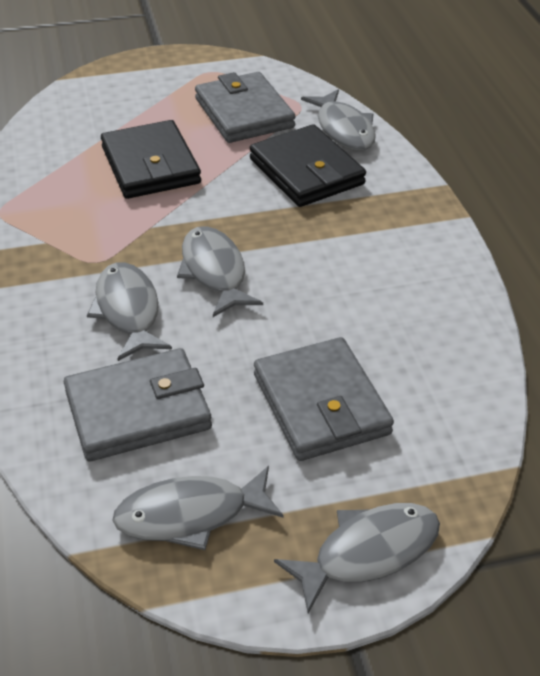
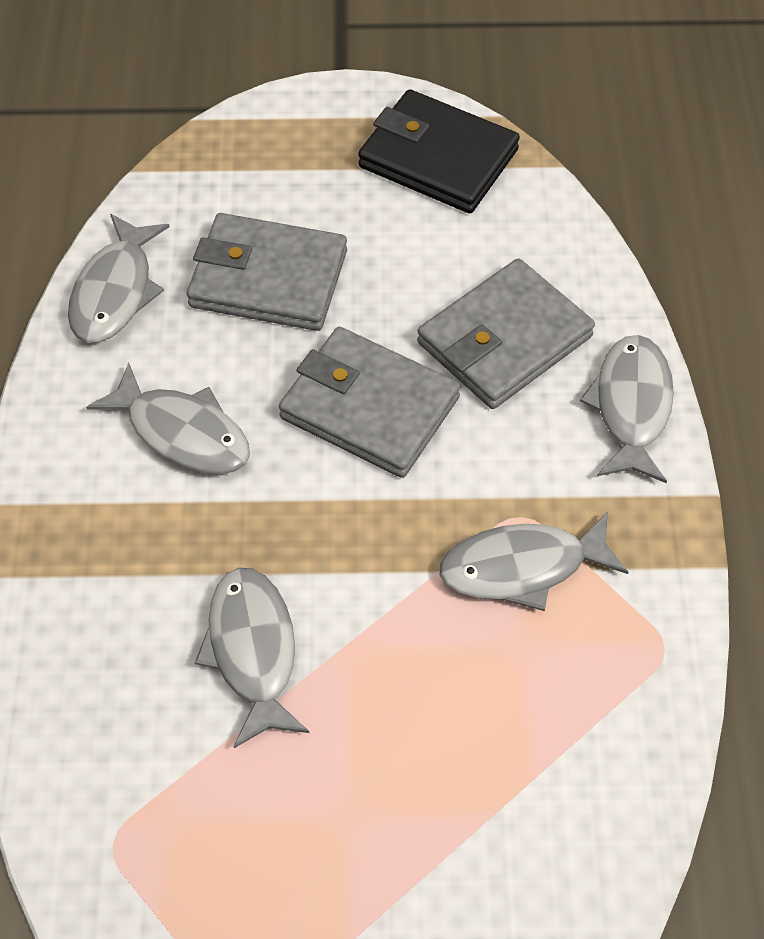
black wallet: 2 -> 1

